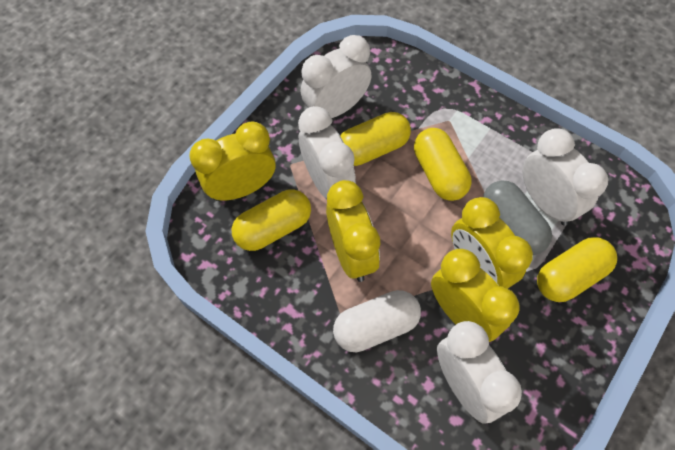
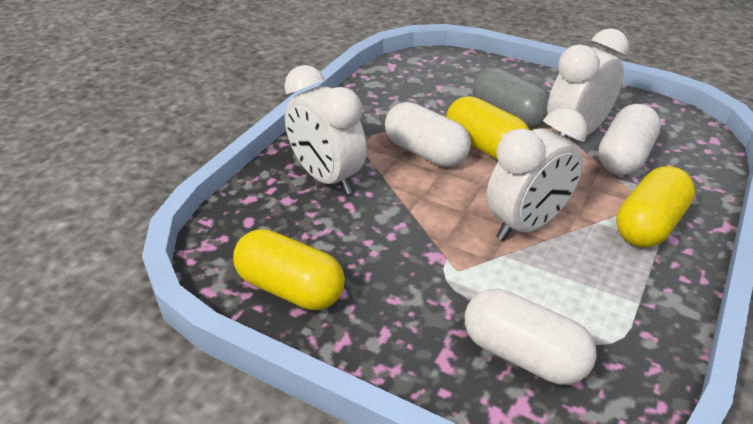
white capsule: 1 -> 3
white clock: 4 -> 3
yellow capsule: 4 -> 3
yellow clock: 4 -> 0

